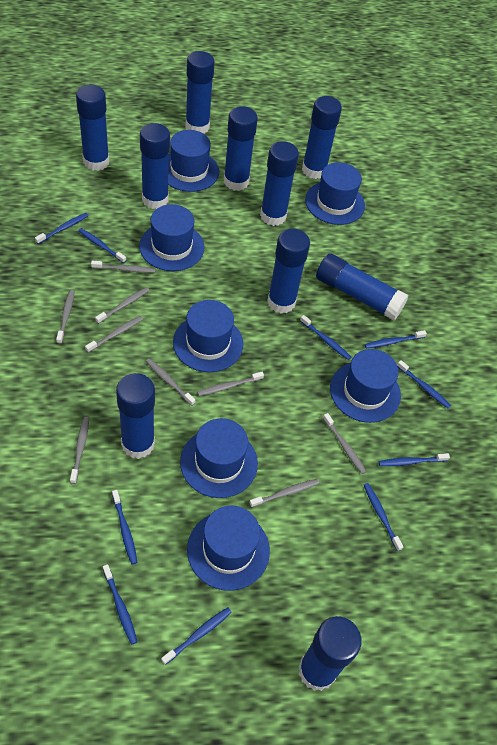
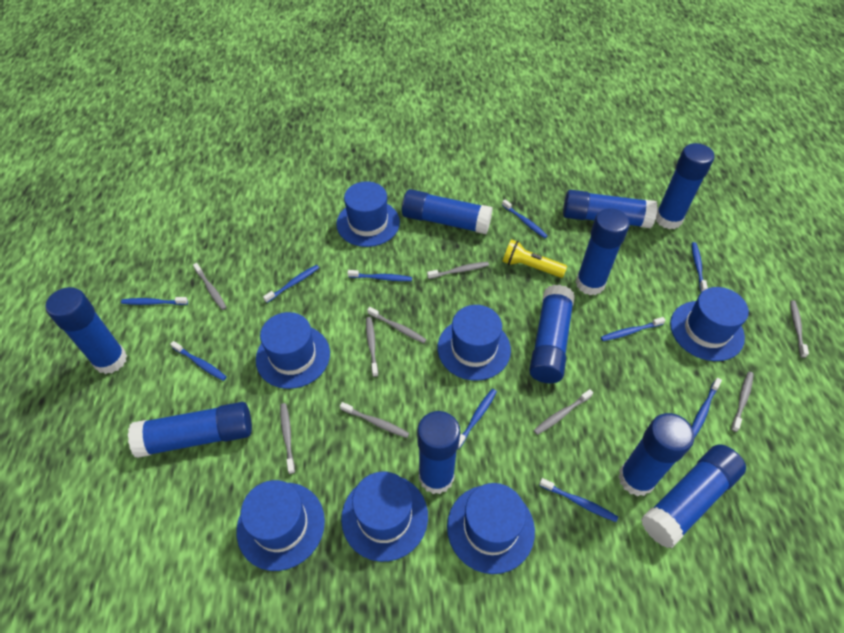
yellow flashlight: 0 -> 1

